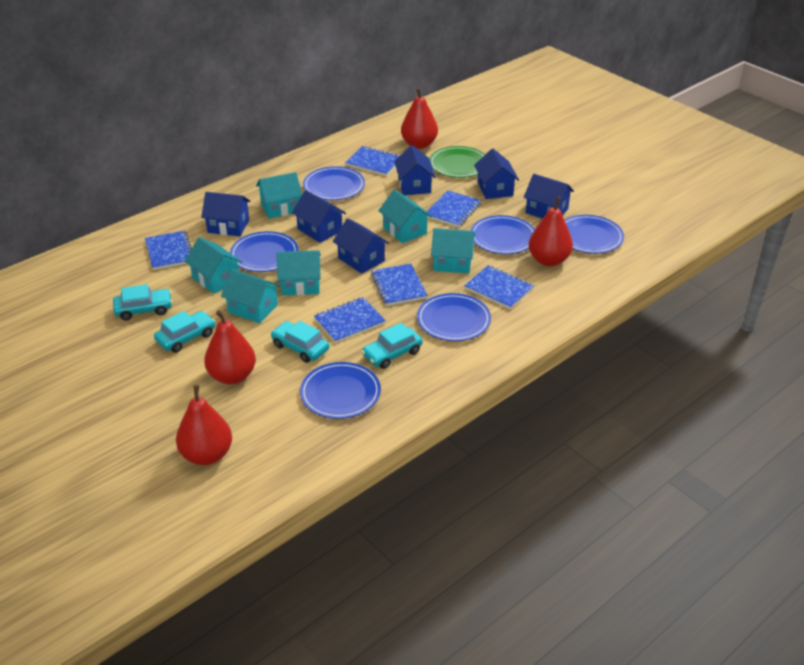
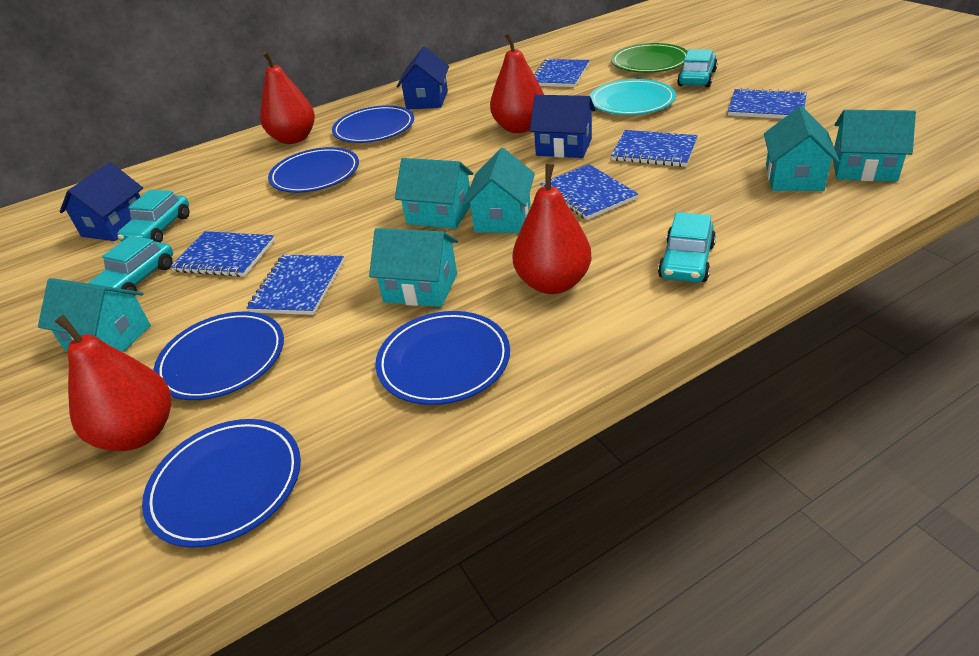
blue house: 6 -> 3
blue plate: 6 -> 5
turquoise plate: 0 -> 1

